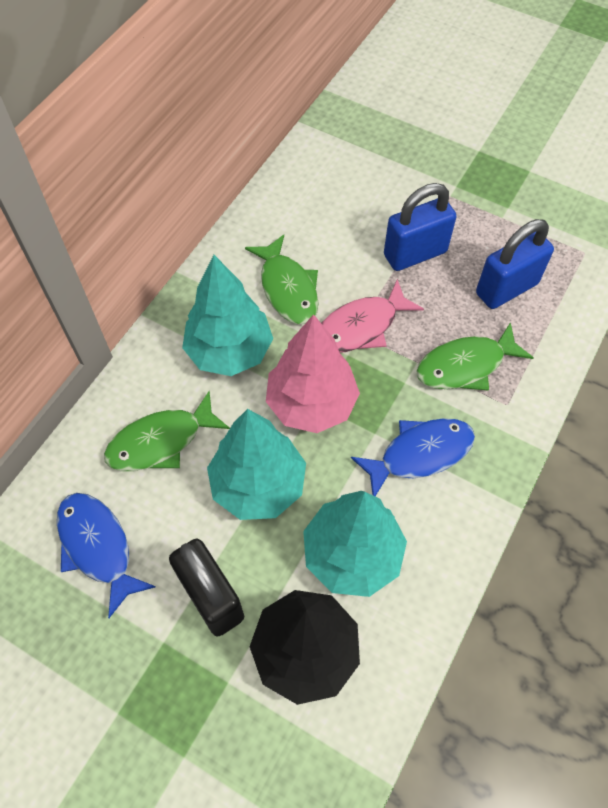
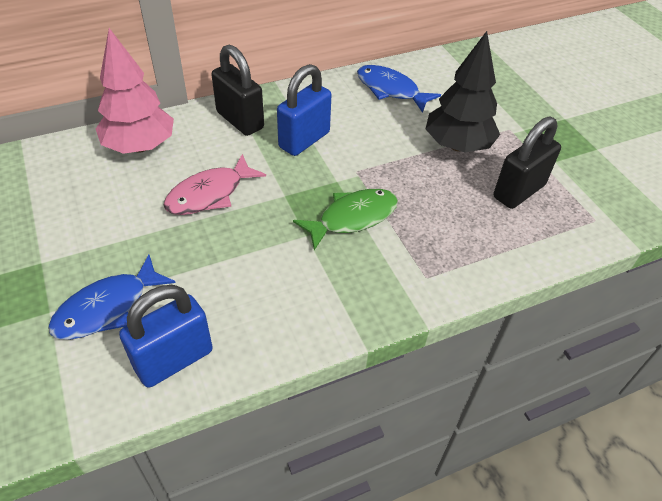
black padlock: 1 -> 2
green fish: 3 -> 1
turquoise tree: 3 -> 0

